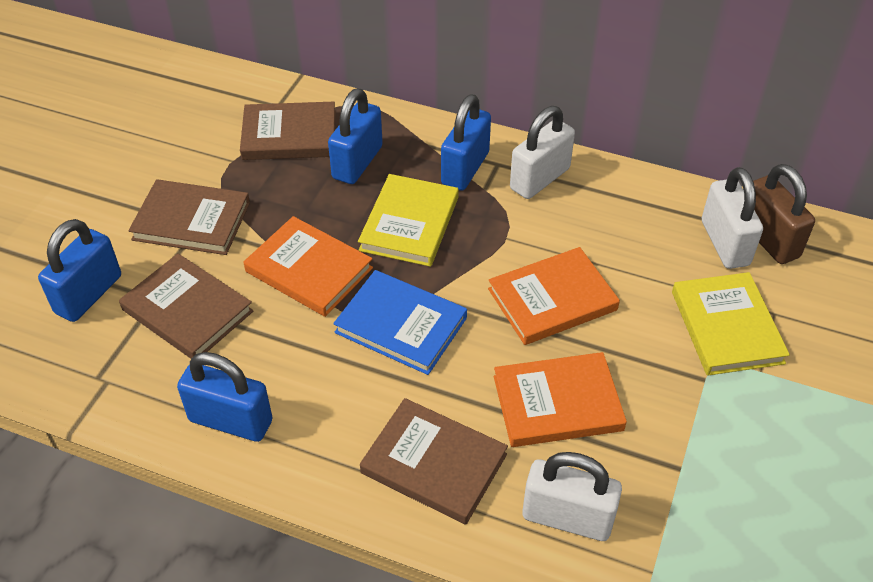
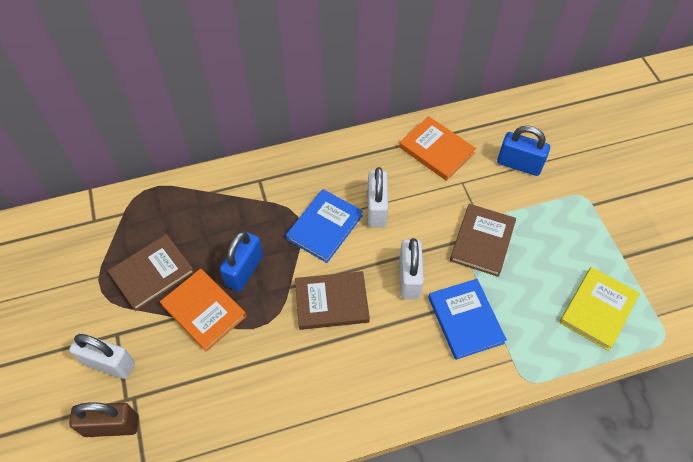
blue book: 1 -> 2
blue padlock: 4 -> 2
brown book: 4 -> 3
orange book: 3 -> 2
yellow book: 2 -> 1

